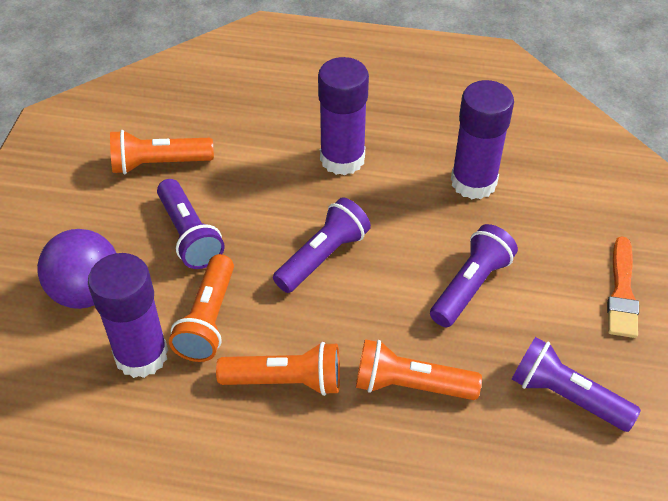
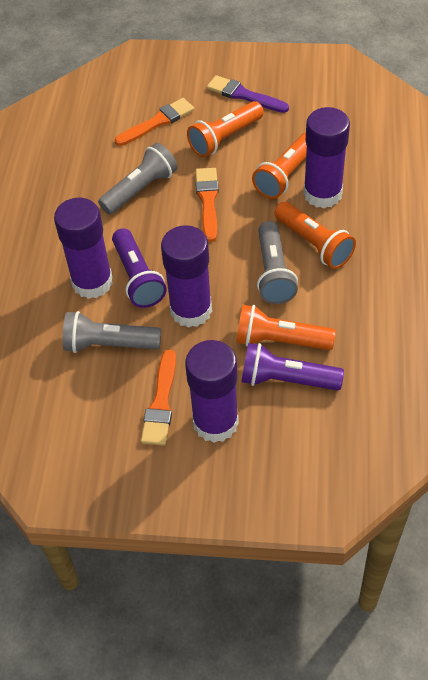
grey flashlight: 0 -> 3
orange brush: 1 -> 3
purple ball: 1 -> 0
purple brush: 0 -> 1
purple flashlight: 4 -> 2
purple glue stick: 3 -> 4

